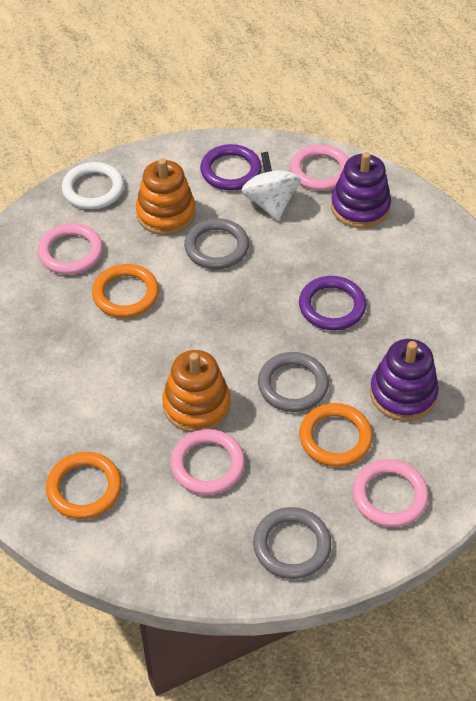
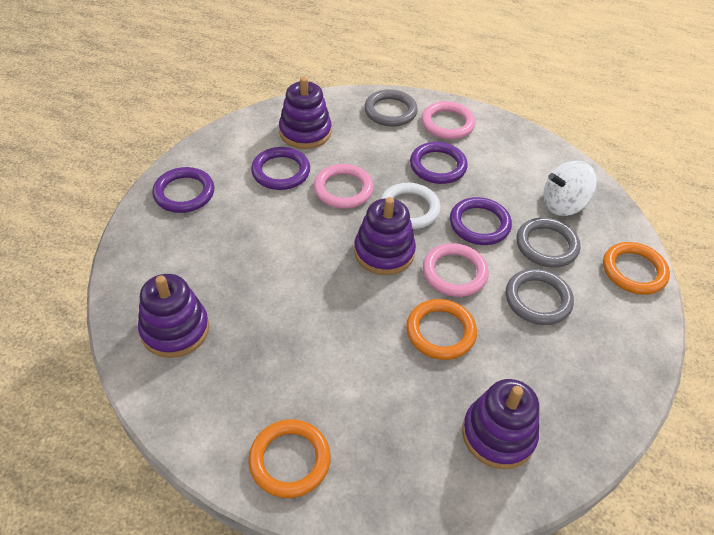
orange stacking toy: 2 -> 0
pink ring: 4 -> 3
purple ring: 2 -> 4
purple stacking toy: 2 -> 4

